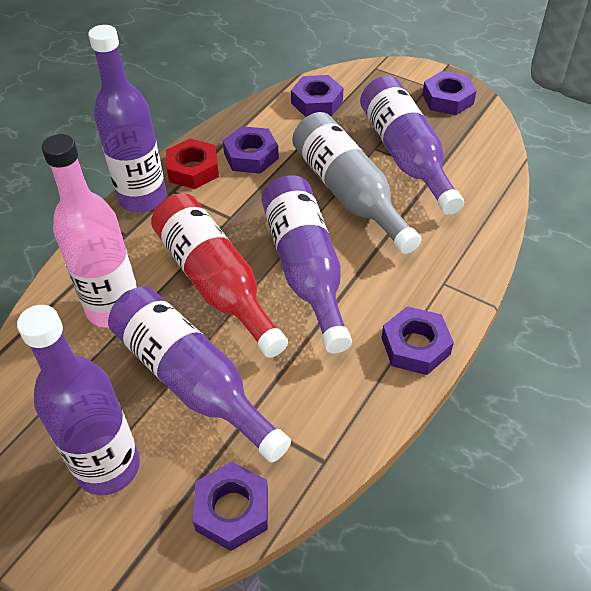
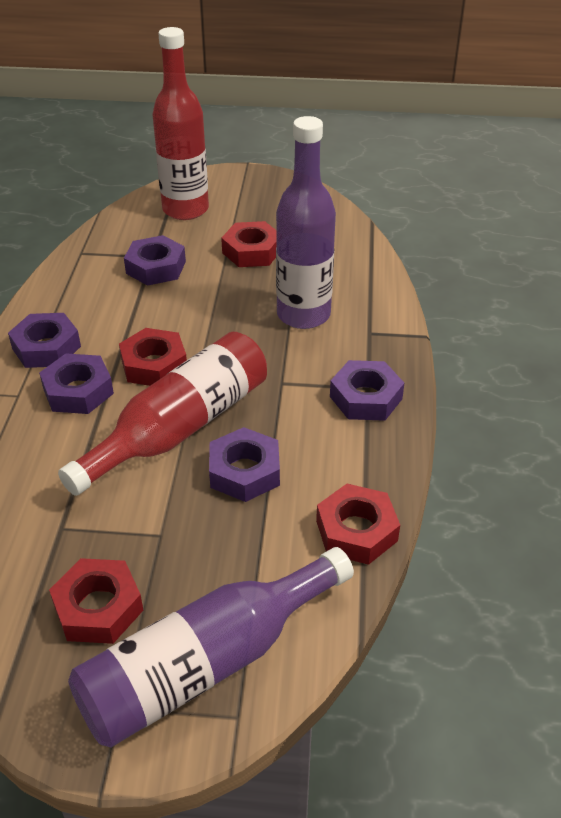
grey bottle: 1 -> 0
pink bottle: 1 -> 0
purple bottle: 5 -> 2
red bottle: 1 -> 2
red nut: 1 -> 4

